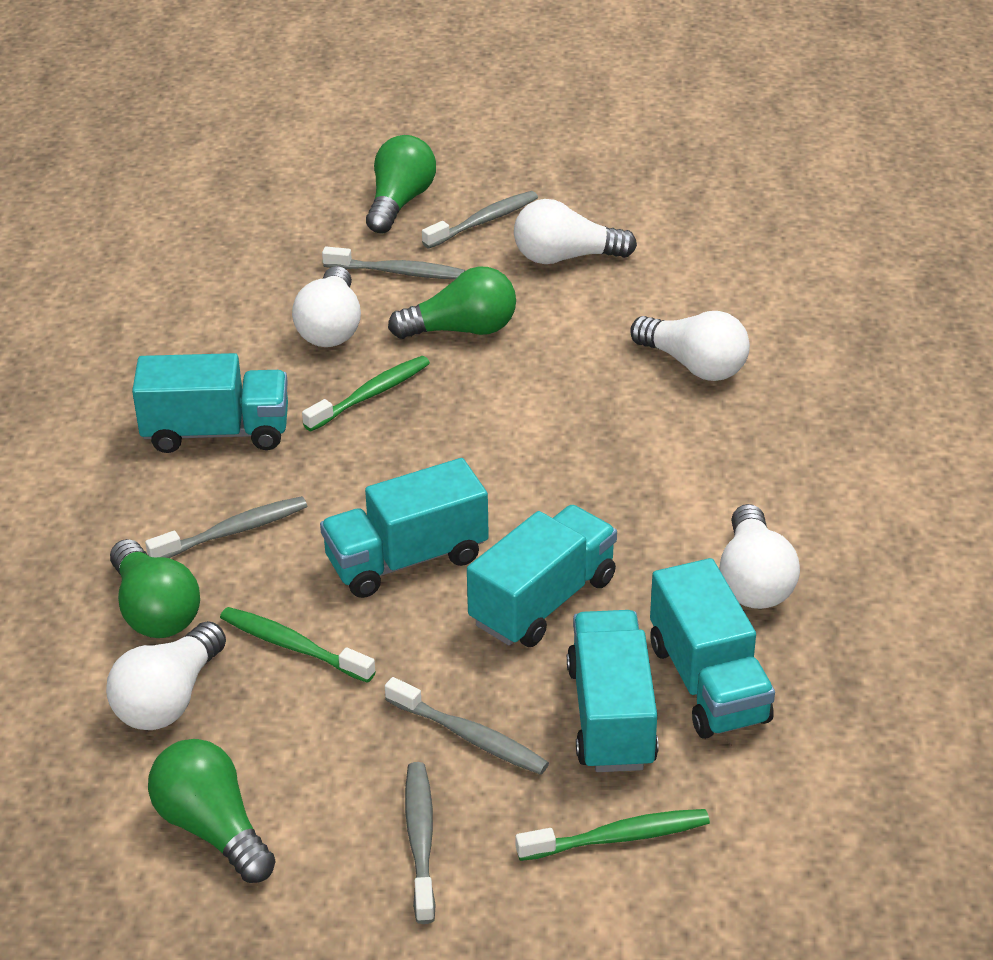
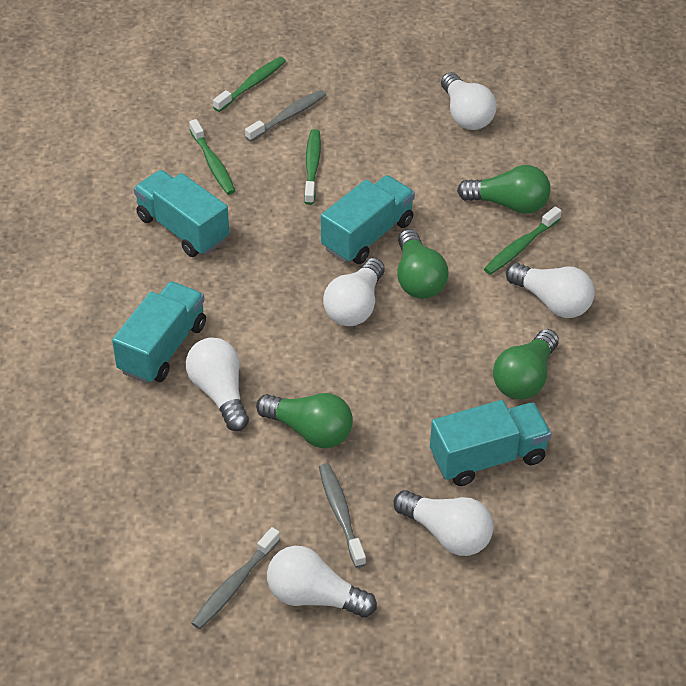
green toothbrush: 3 -> 4
grey toothbrush: 5 -> 3
turquoise truck: 5 -> 4
white light bulb: 5 -> 6

